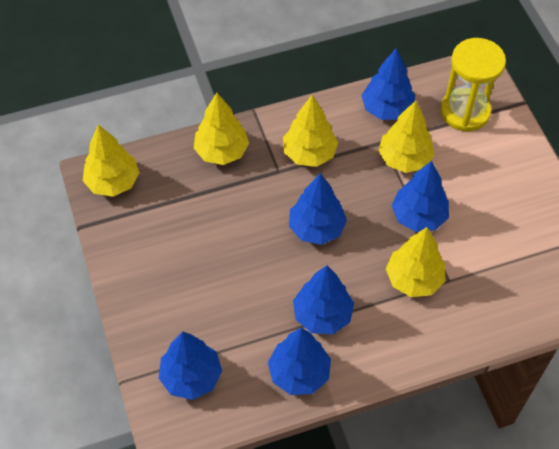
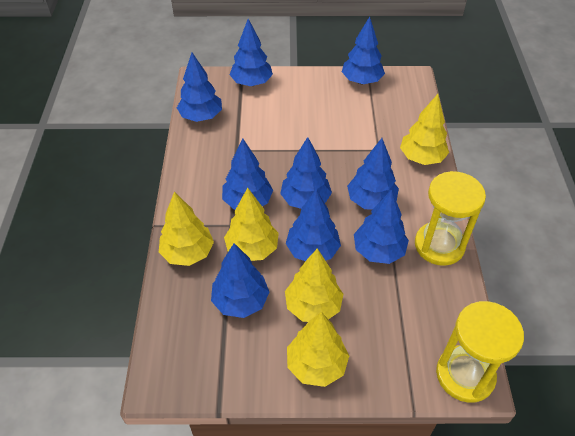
blue tree: 6 -> 9
yellow hourglass: 1 -> 2

